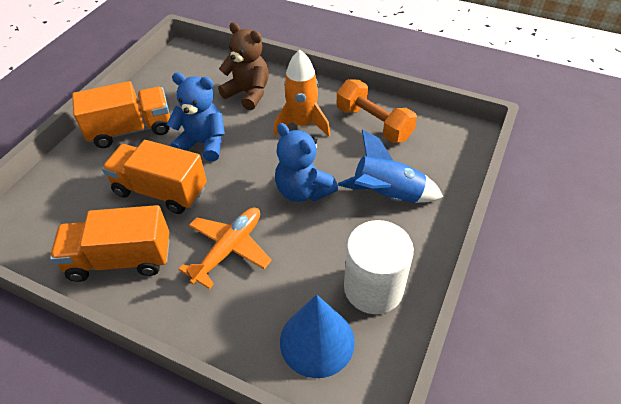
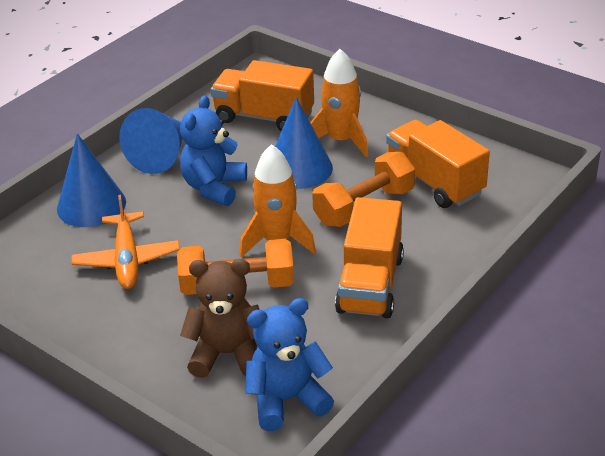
blue cone: 1 -> 3
blue rocket: 1 -> 0
orange dumbbell: 1 -> 2
orange rocket: 1 -> 2
white cylinder: 1 -> 0

